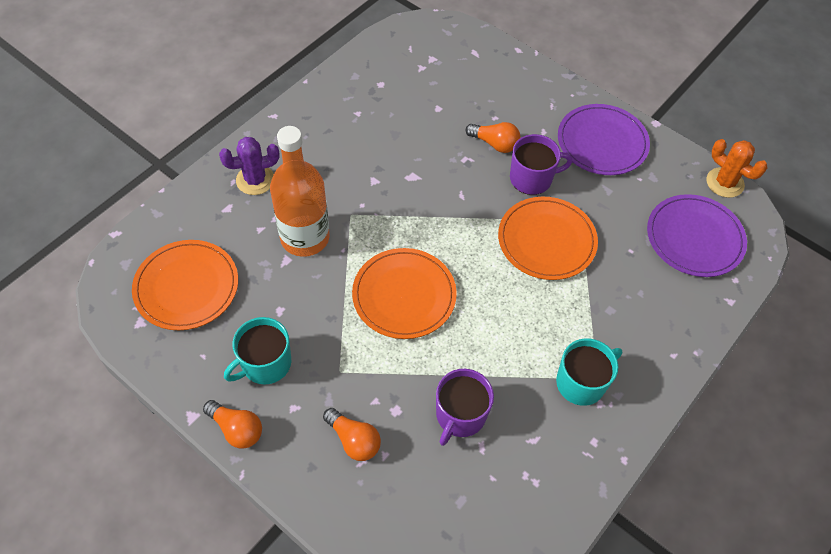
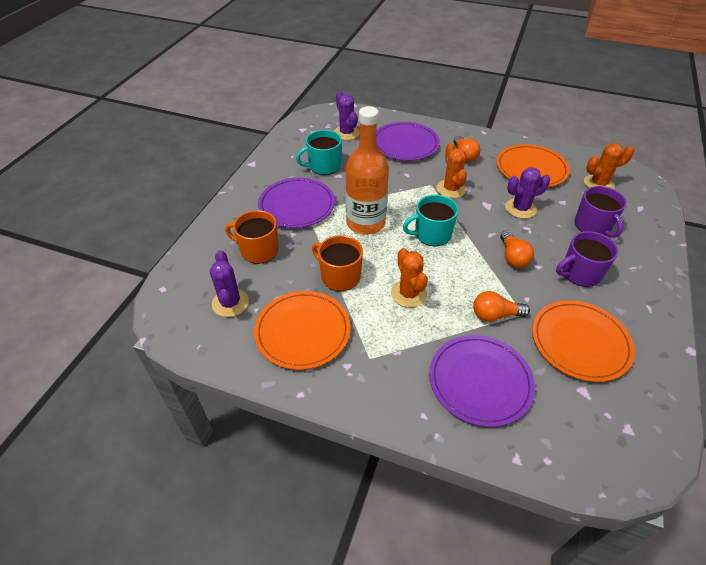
orange cactus: 1 -> 3
orange mug: 0 -> 2
purple cactus: 1 -> 3
purple plate: 2 -> 3

